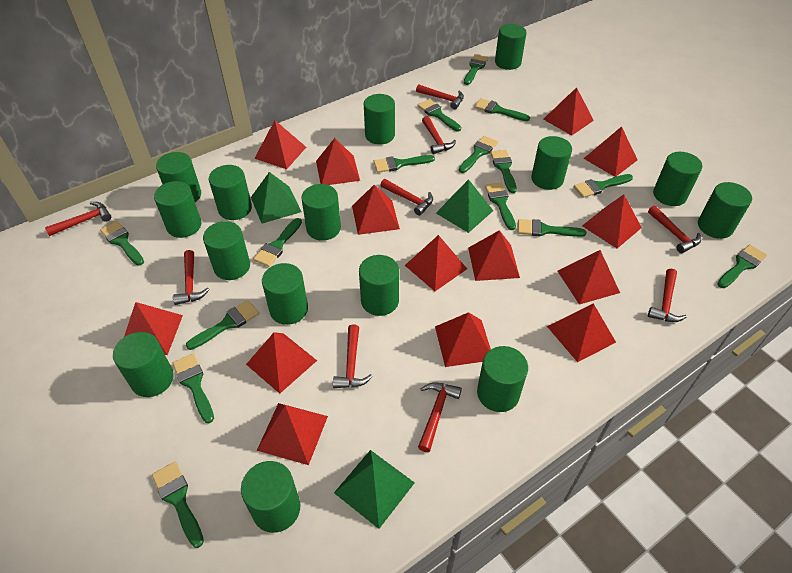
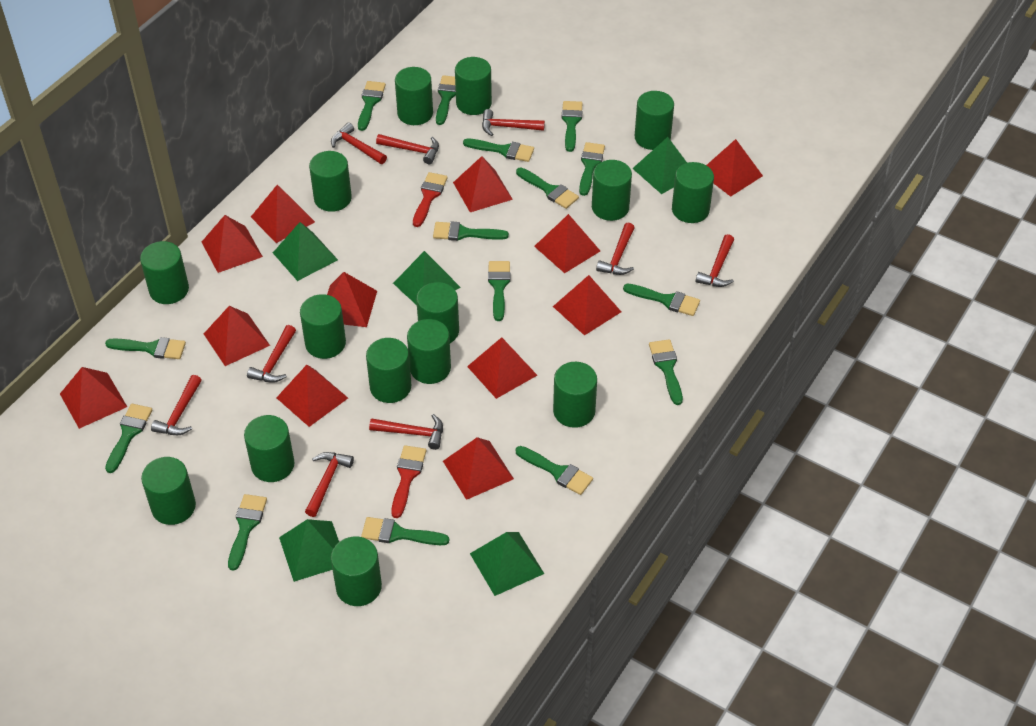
green pyramid: 3 -> 5
red brush: 0 -> 2
red pyramid: 14 -> 12

